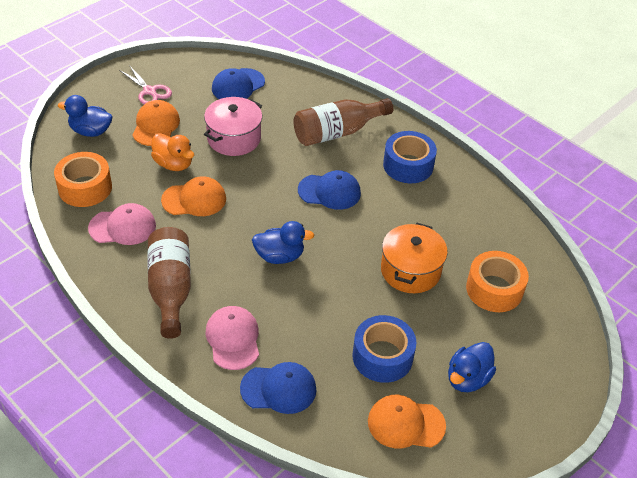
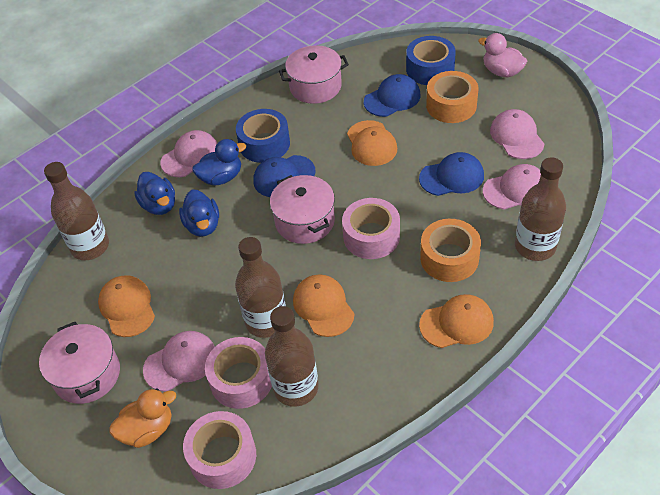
brown bottle: 2 -> 4
orange cap: 3 -> 4
orange pot: 1 -> 0
pink cap: 2 -> 4
pink duck: 0 -> 1
pink pot: 1 -> 3
pink scissors: 1 -> 0
pink tape: 0 -> 3

